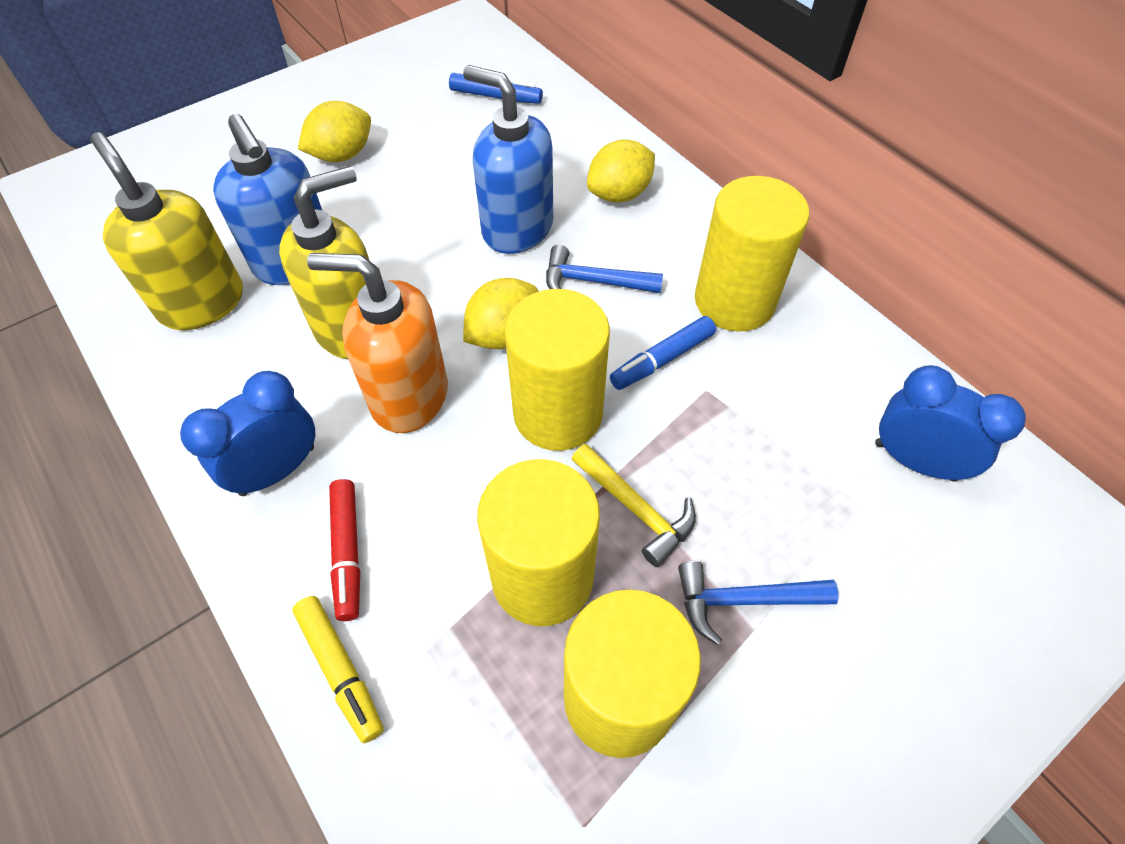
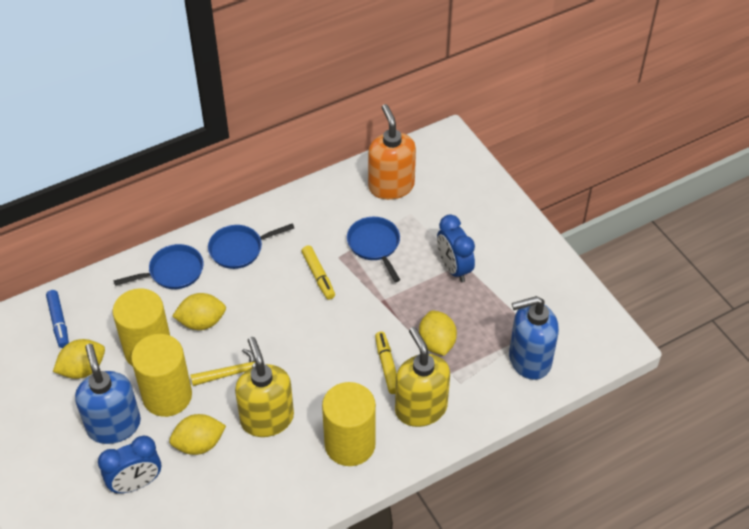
blue hammer: 2 -> 0
blue marker: 2 -> 1
blue pan: 0 -> 3
red marker: 1 -> 0
yellow cylinder: 4 -> 3
yellow lemon: 3 -> 4
yellow marker: 1 -> 2

